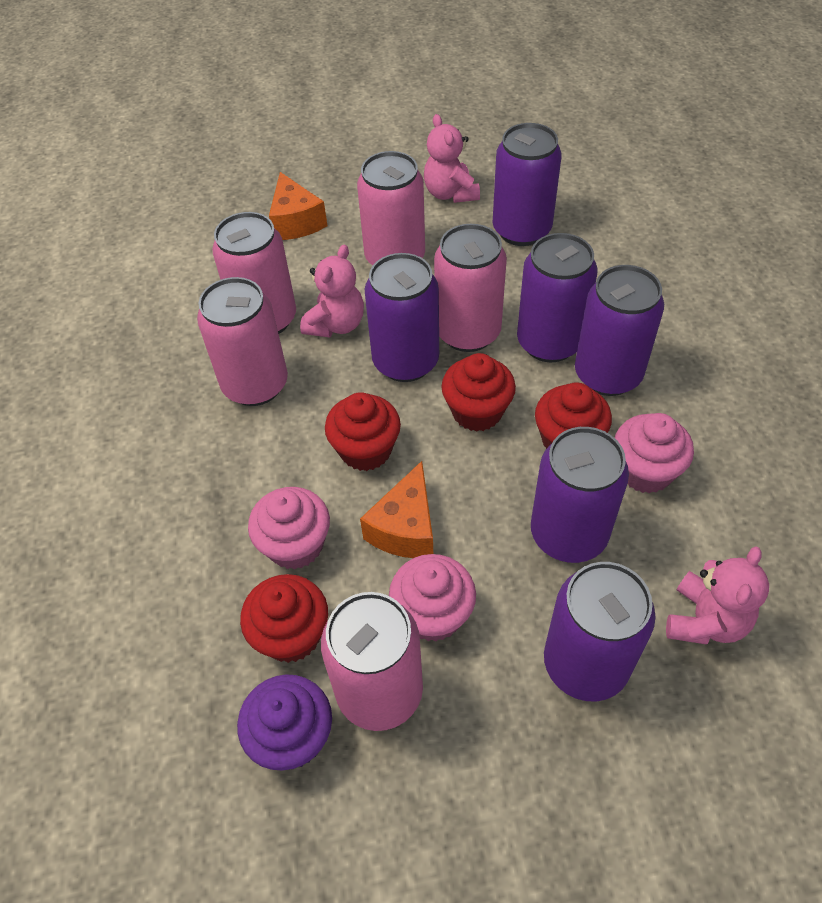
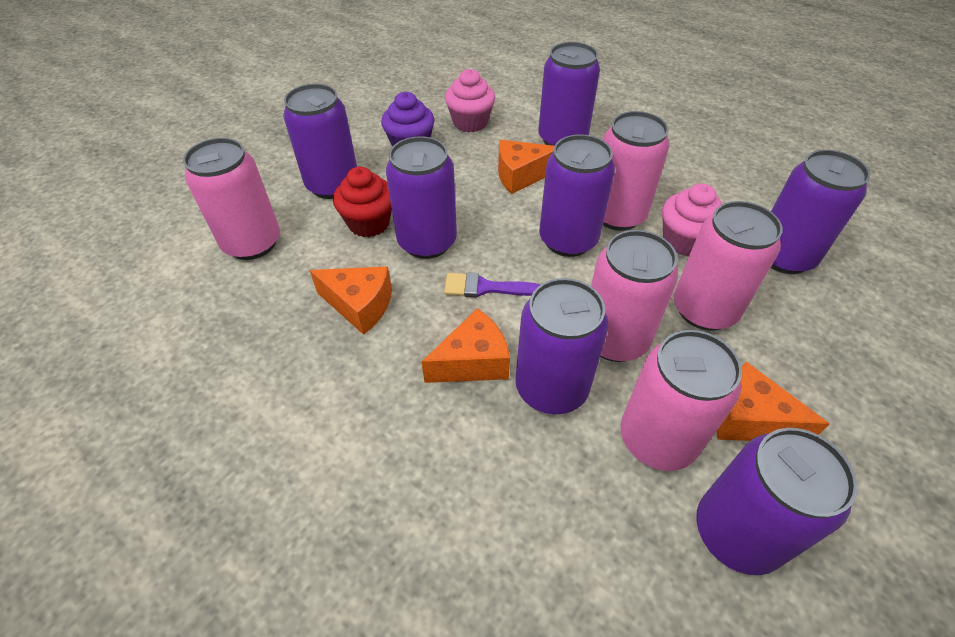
orange cheese: 2 -> 4
pink cupcake: 3 -> 2
pink teddy bear: 3 -> 0
purple brush: 0 -> 1
purple can: 6 -> 7
red cupcake: 4 -> 1

